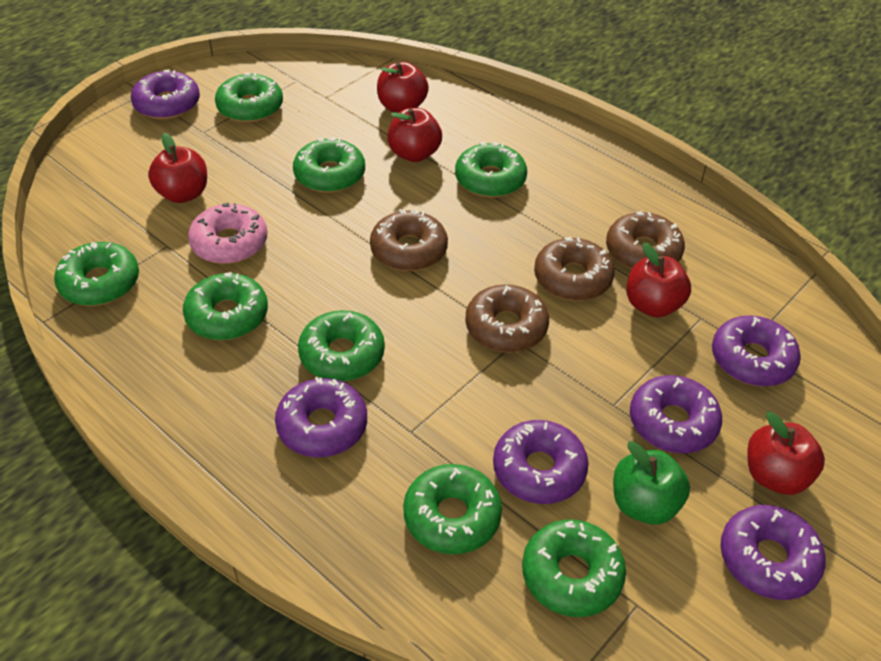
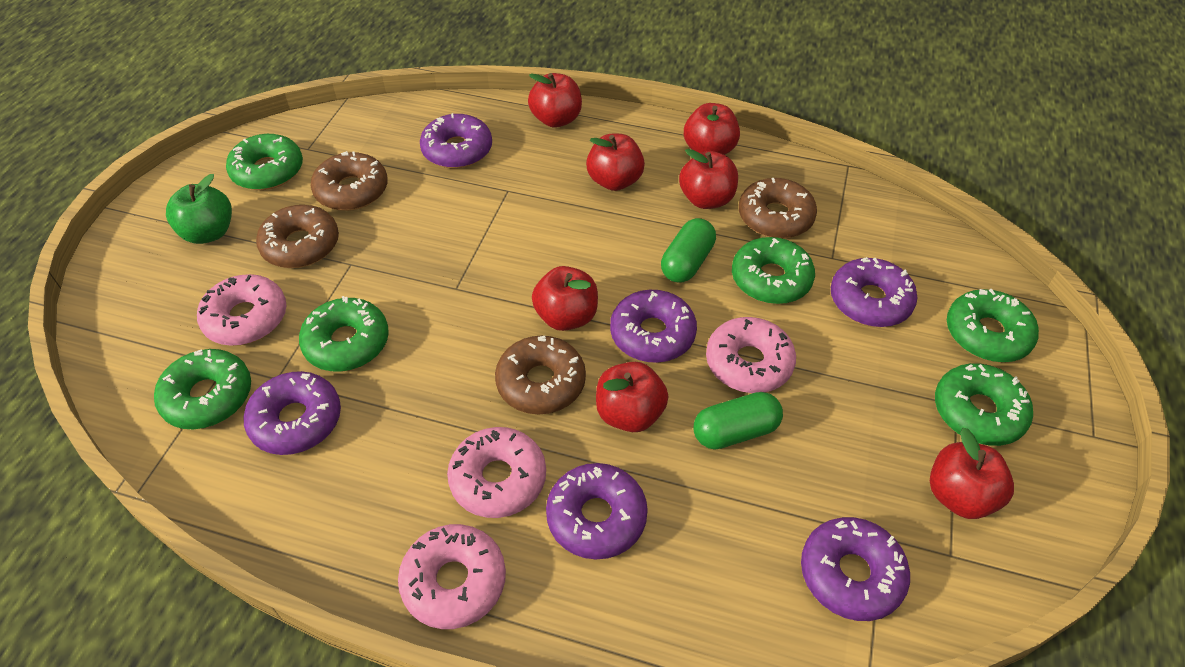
green capsule: 0 -> 2
green donut: 8 -> 6
pink donut: 1 -> 4
red apple: 5 -> 7

